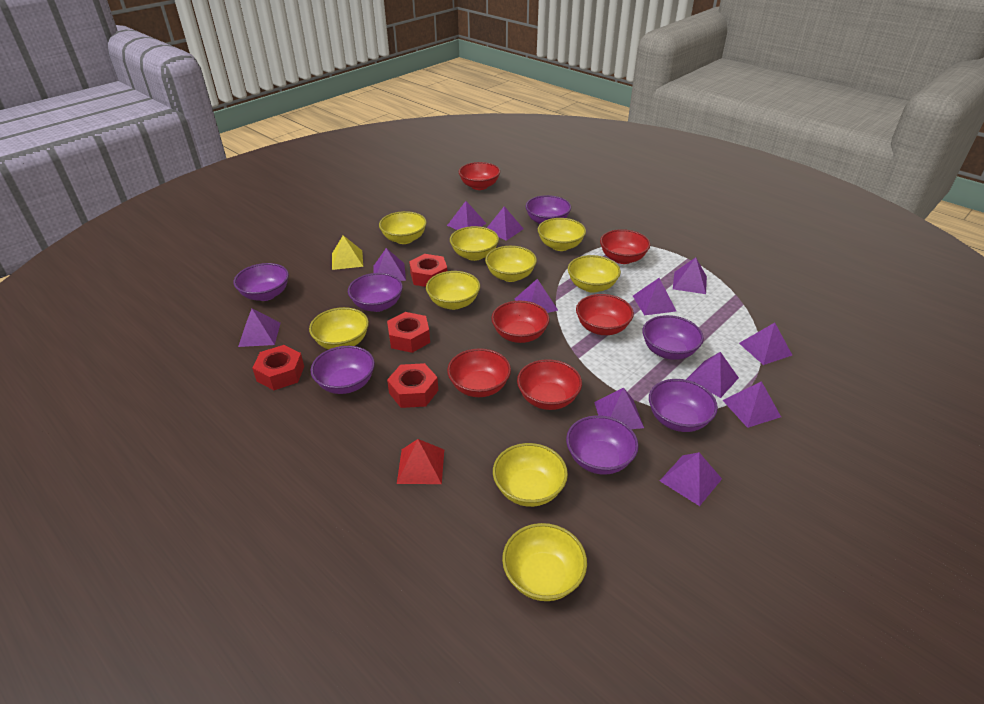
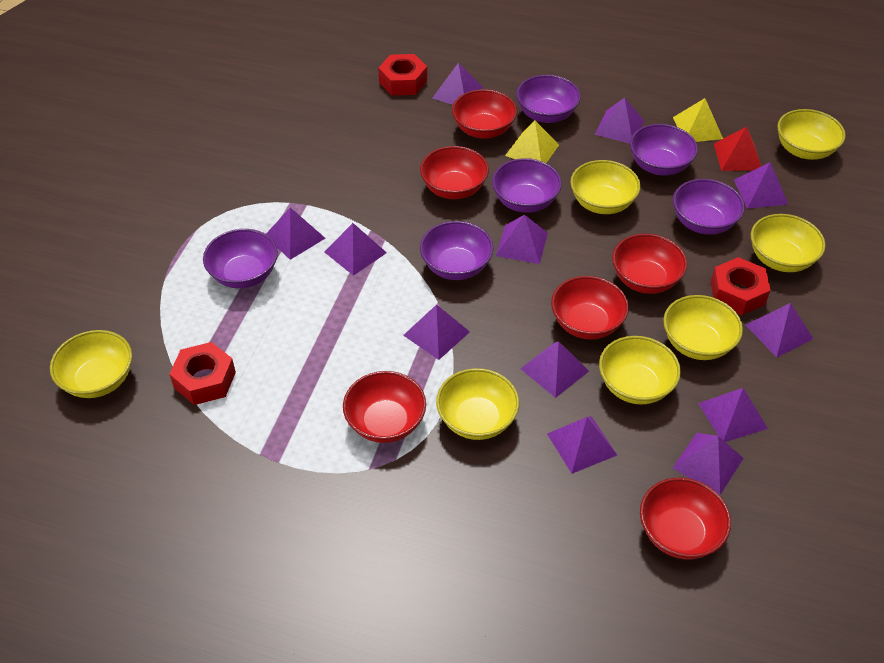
purple bowl: 7 -> 6
red nut: 4 -> 3
yellow bowl: 9 -> 7
yellow pyramid: 1 -> 2

